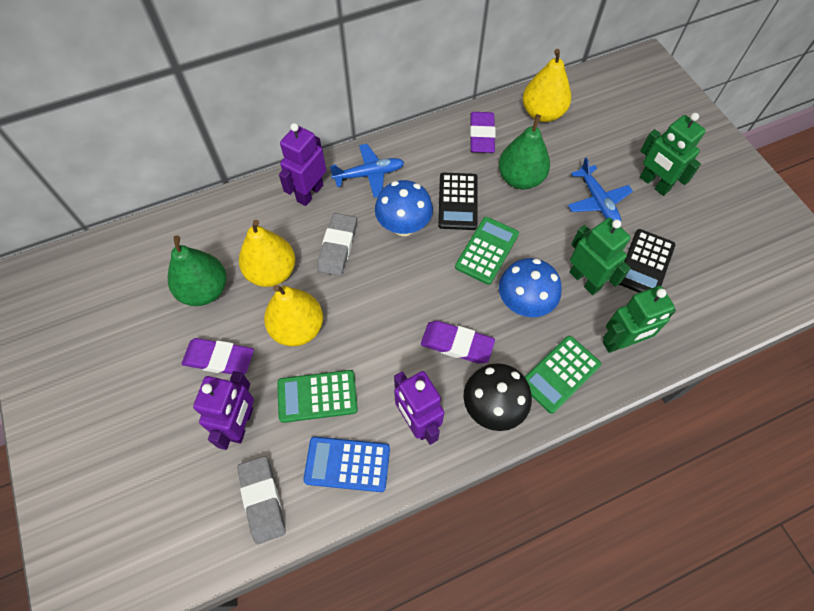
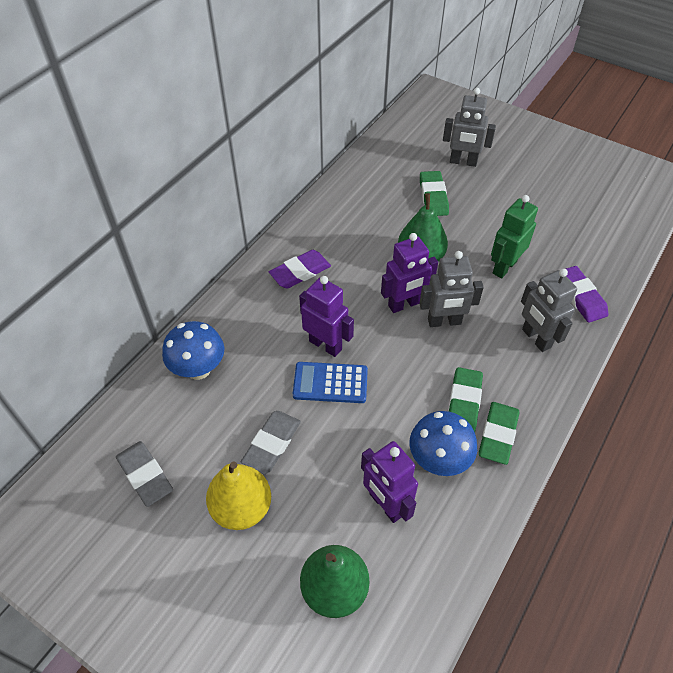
black calculator: 2 -> 0
black mushroom: 1 -> 0
blue plane: 2 -> 0
green calculator: 3 -> 0
green eraser: 0 -> 3
green robot: 3 -> 1
grey robot: 0 -> 3
purple eraser: 3 -> 2
yellow pear: 3 -> 1

